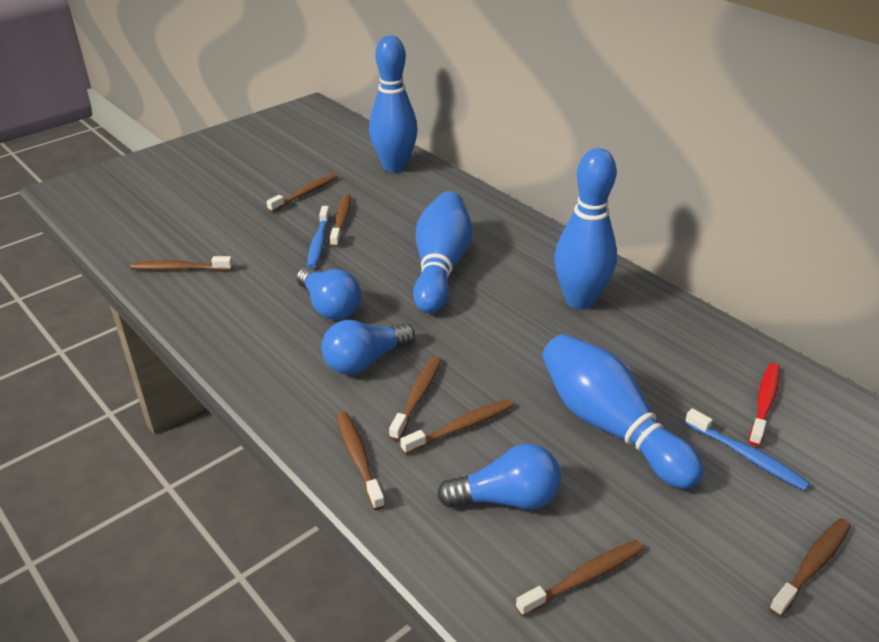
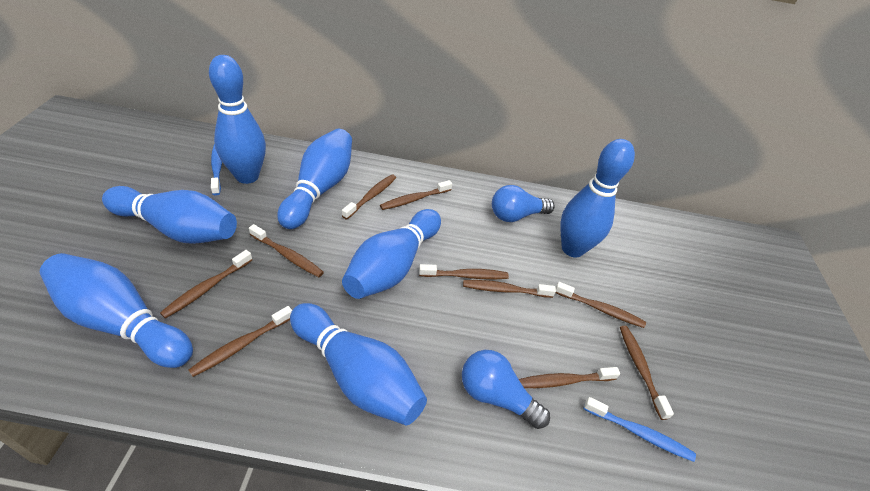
blue bowling pin: 4 -> 7
blue light bulb: 3 -> 2
brown toothbrush: 8 -> 10
red toothbrush: 1 -> 0

